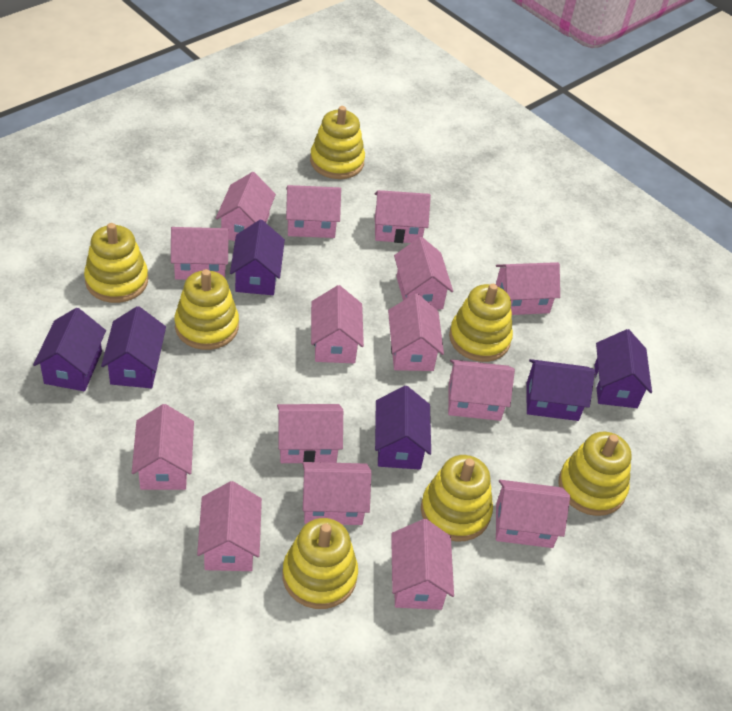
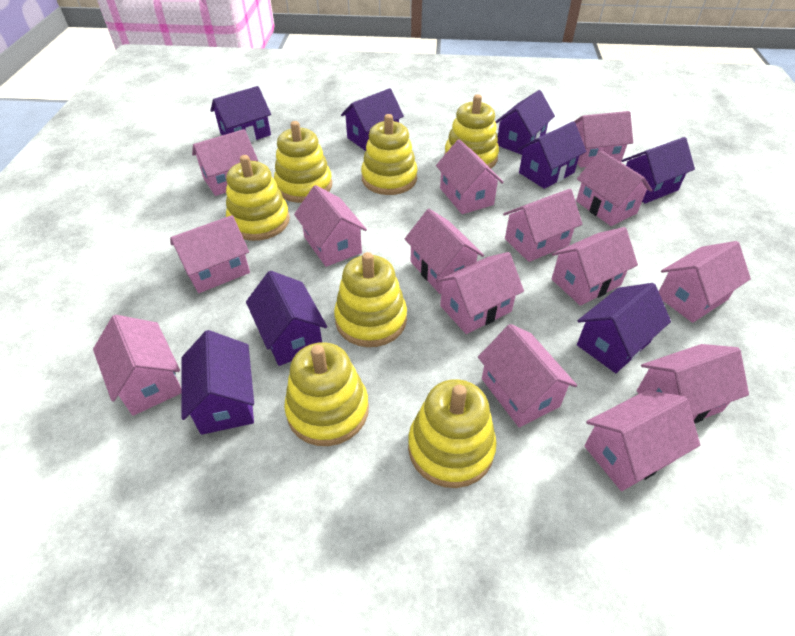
purple house: 6 -> 8

